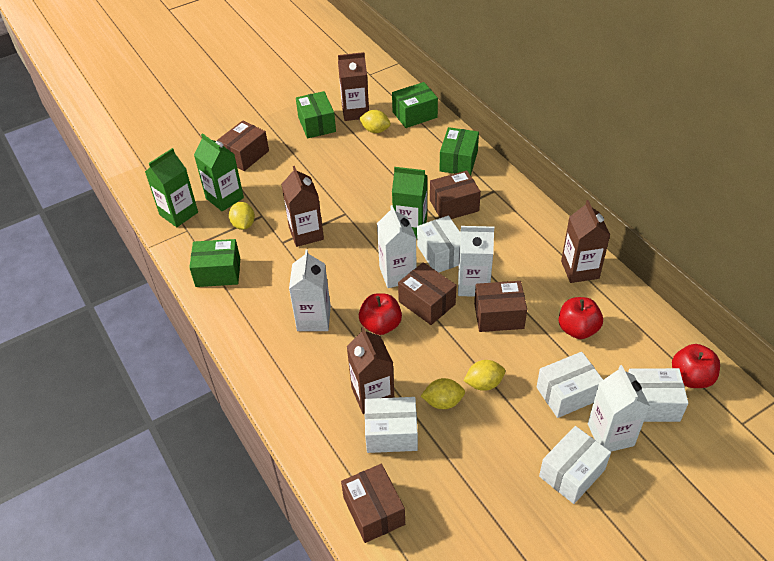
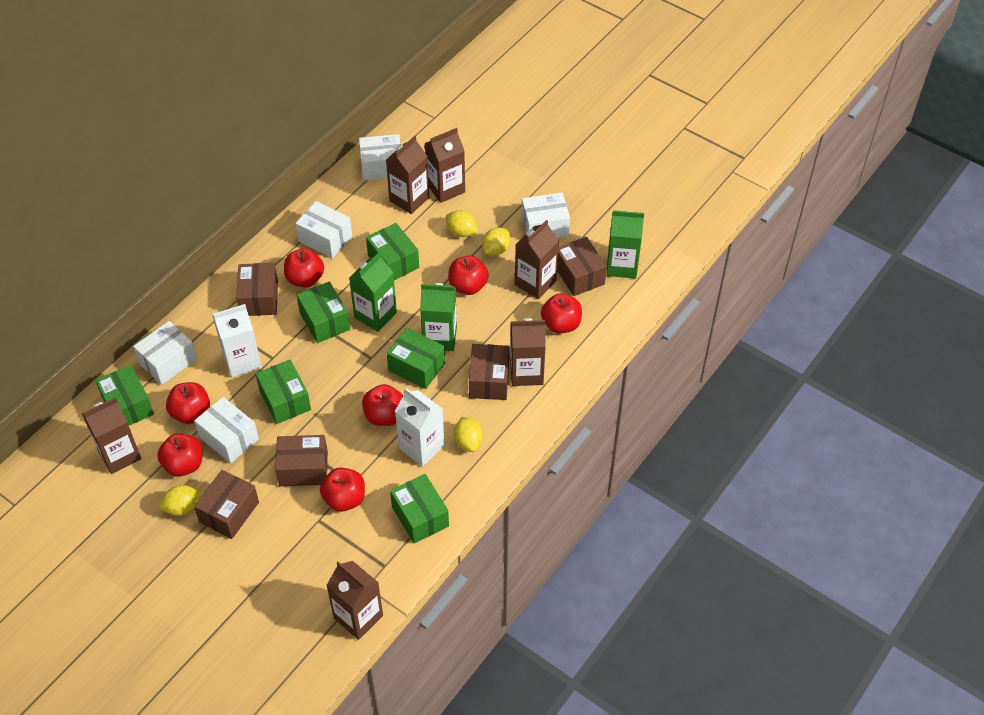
brown carton: 4 -> 6
green box: 4 -> 6
red apple: 3 -> 7
white carton: 4 -> 2

